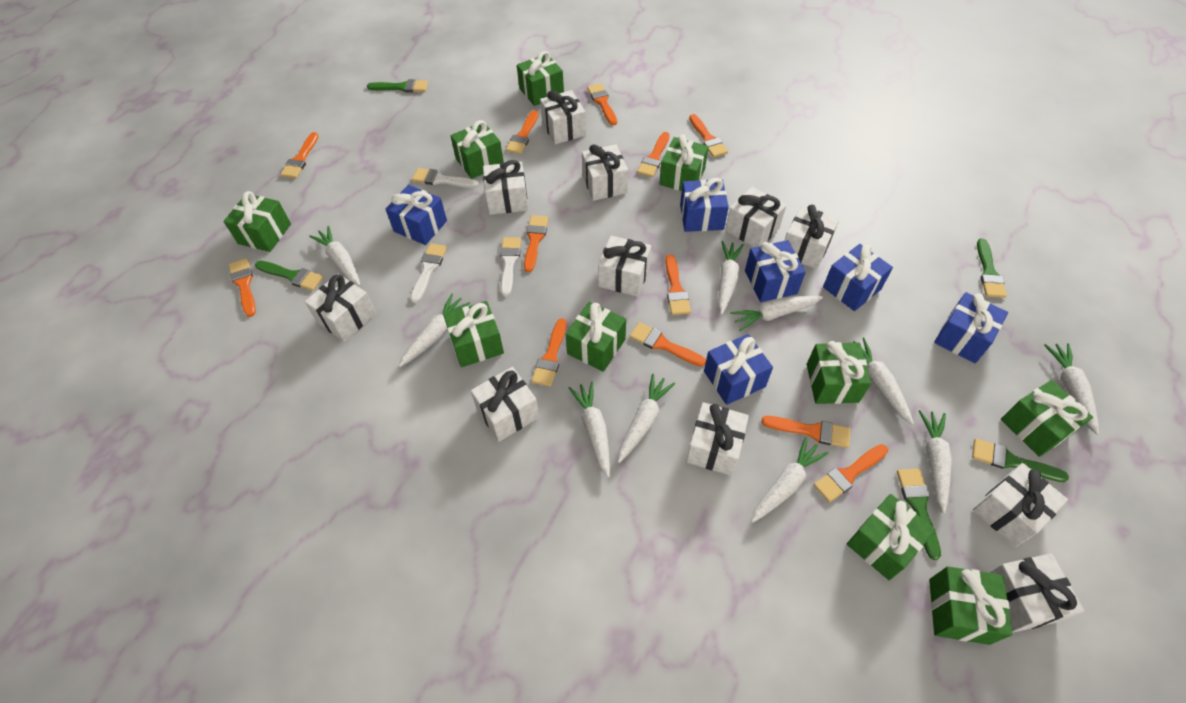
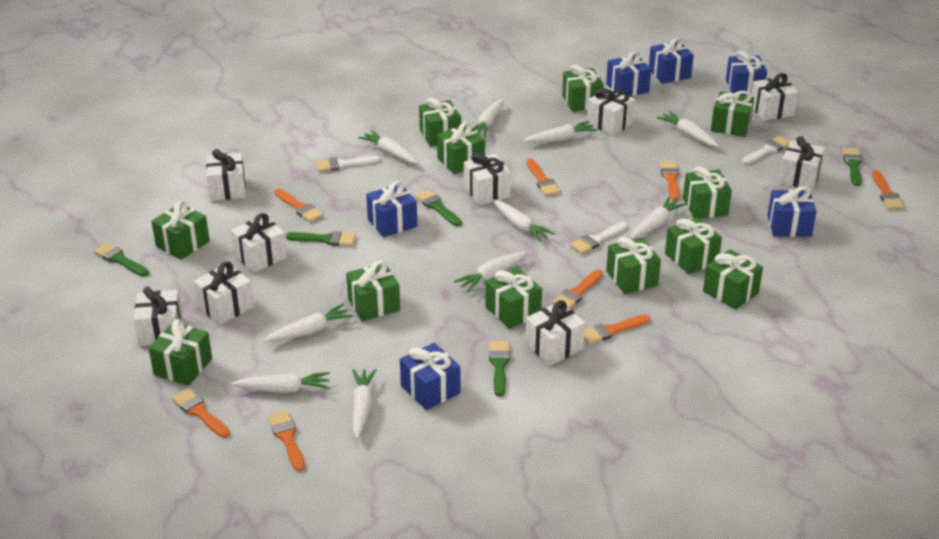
green gift: 10 -> 12
orange brush: 12 -> 8
white gift: 11 -> 9

